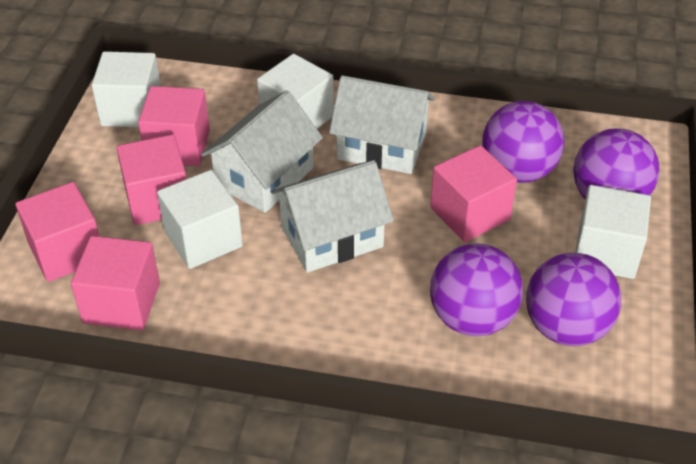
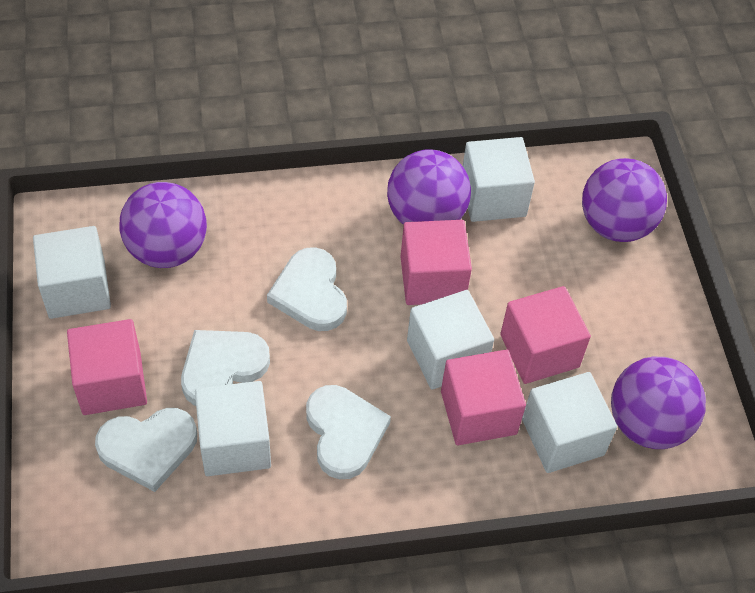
pink cube: 5 -> 4
white cube: 4 -> 5
white heart: 0 -> 4
white house: 3 -> 0

